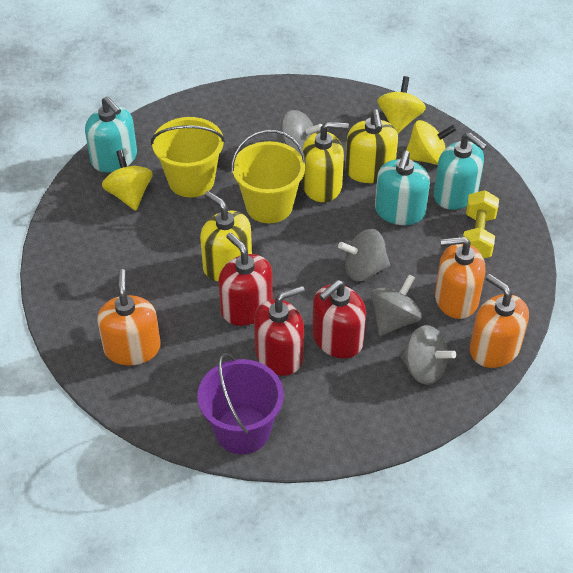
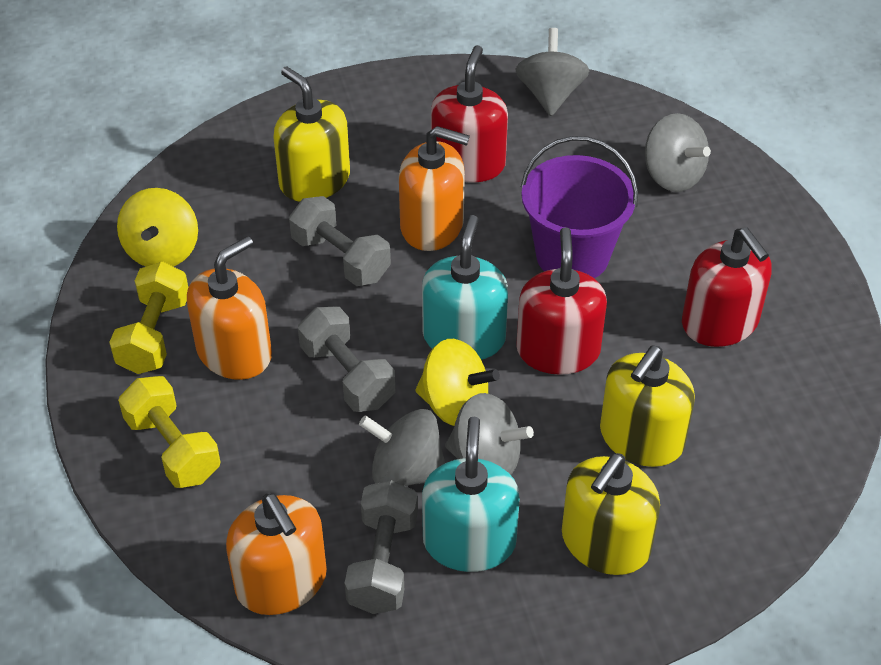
grey dumbbell: 0 -> 3
turquoise soap dispenser: 3 -> 2
yellow bucket: 2 -> 0
yellow dumbbell: 1 -> 2
yellow spinning top: 3 -> 2

